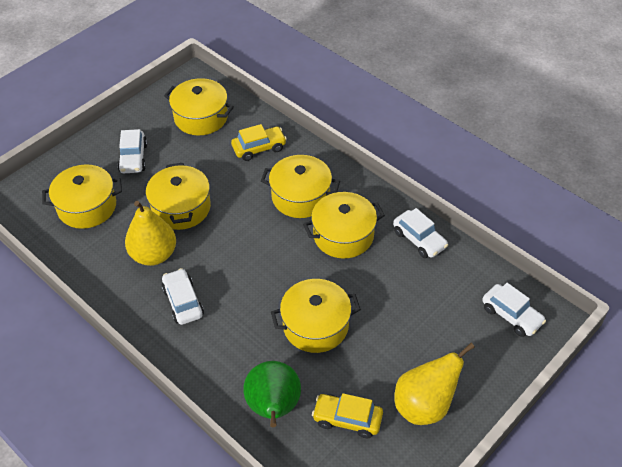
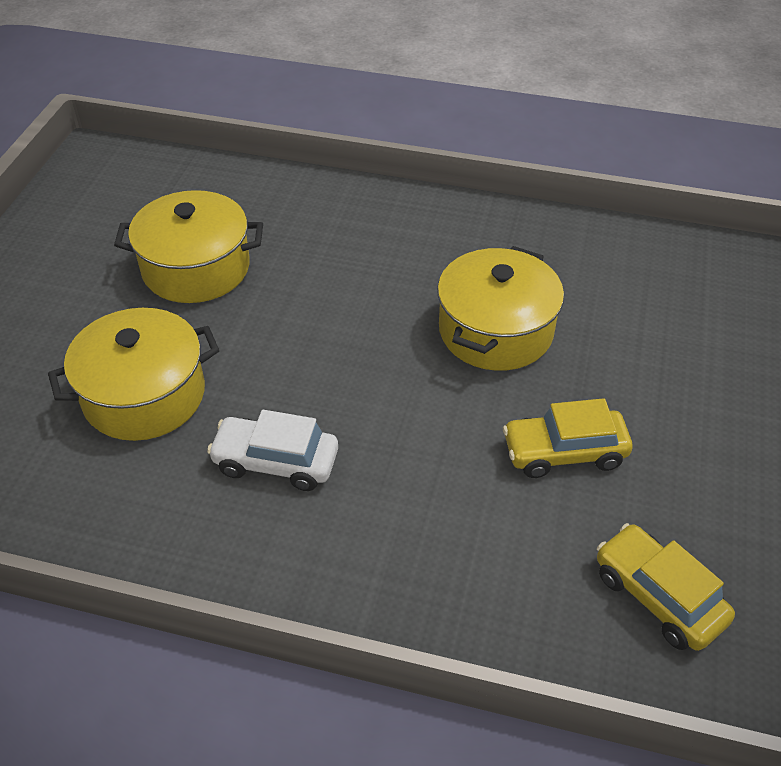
green pear: 1 -> 0
white car: 4 -> 1
yellow pear: 2 -> 0
yellow pot: 6 -> 3

